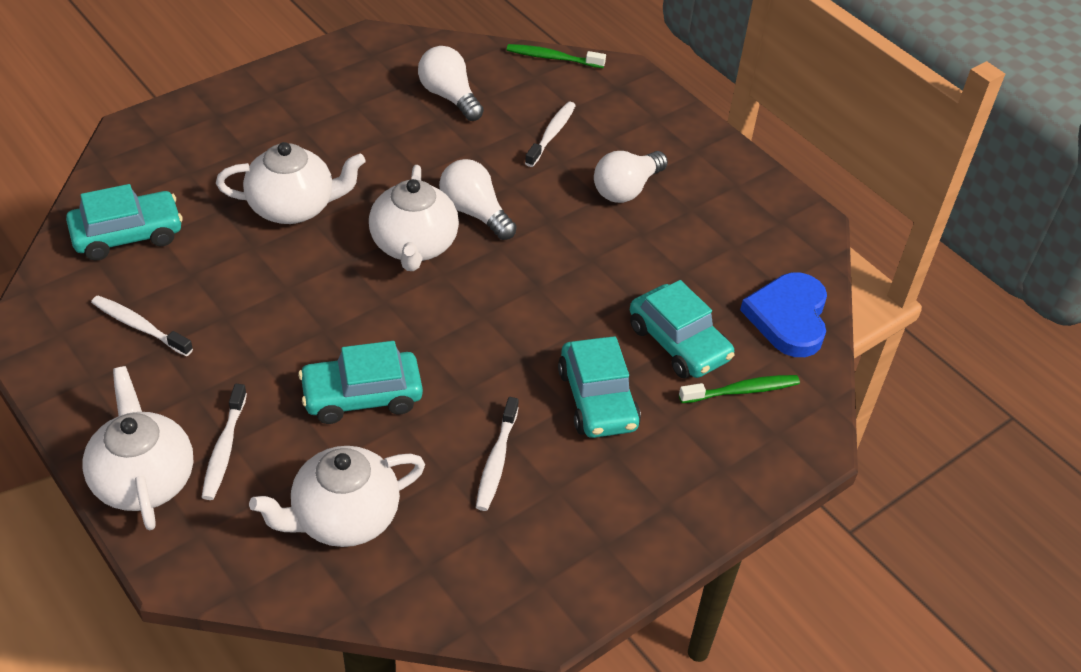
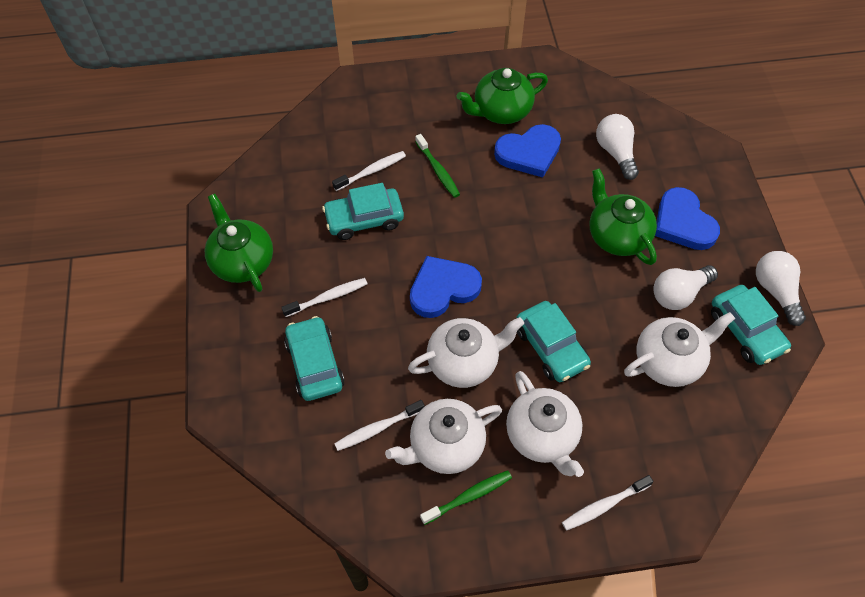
blue heart: 1 -> 3
green teapot: 0 -> 3

